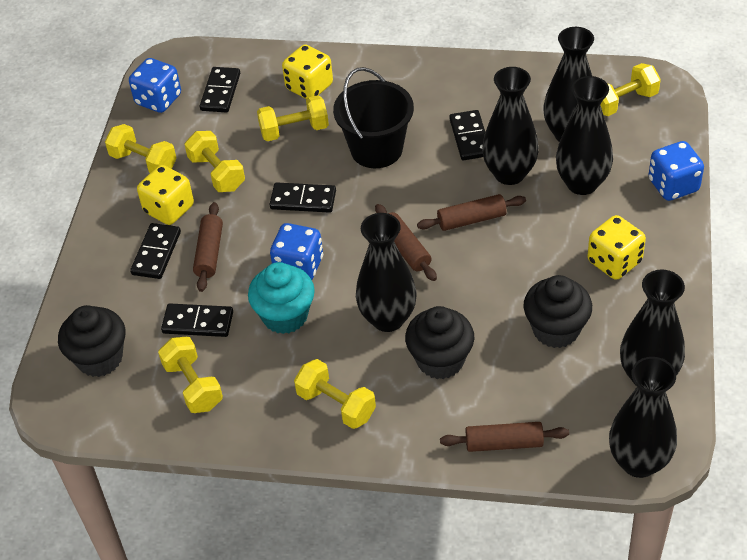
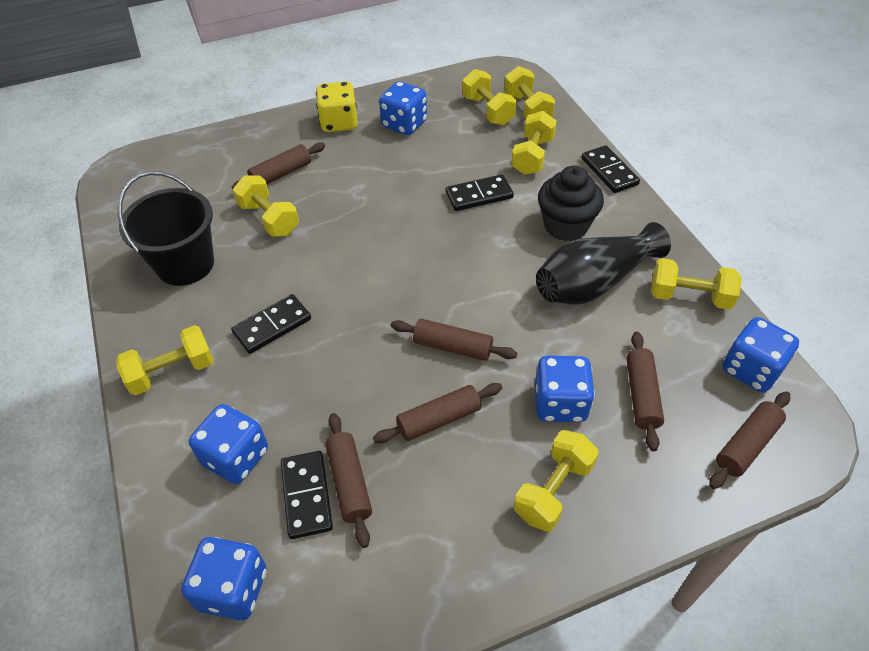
black cupcake: 3 -> 1
black domino: 5 -> 4
black vase: 6 -> 1
blue dice: 3 -> 5
brown rolling pin: 4 -> 6
turquoise cupcake: 1 -> 0
yellow dice: 3 -> 1
yellow dumbbell: 6 -> 7

